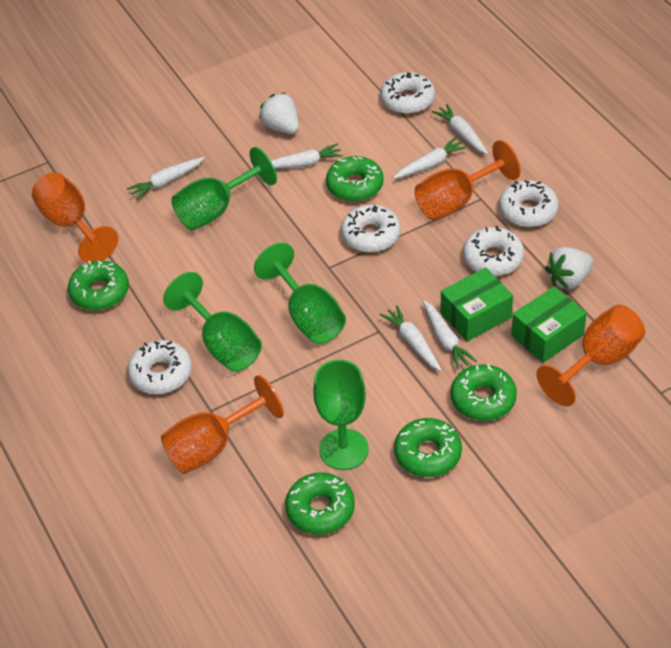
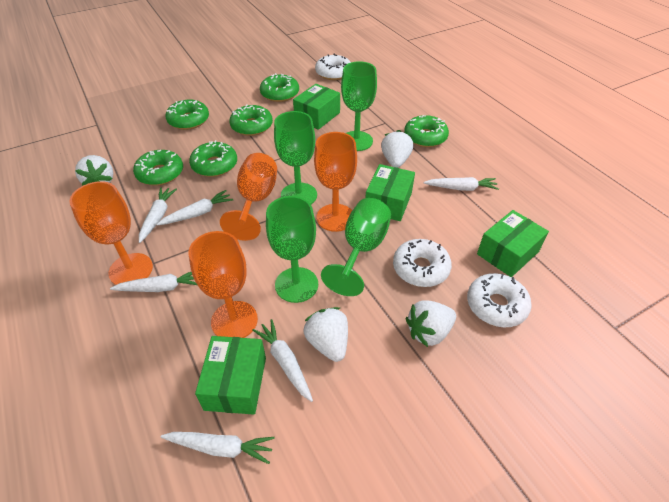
green box: 2 -> 4
green donut: 5 -> 6
white donut: 5 -> 3
white strawberry: 2 -> 4

